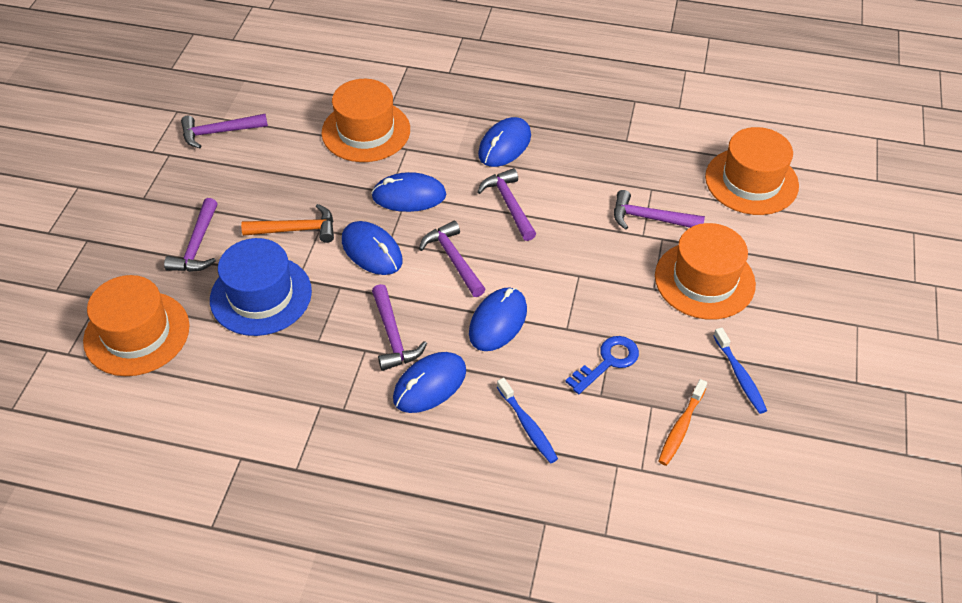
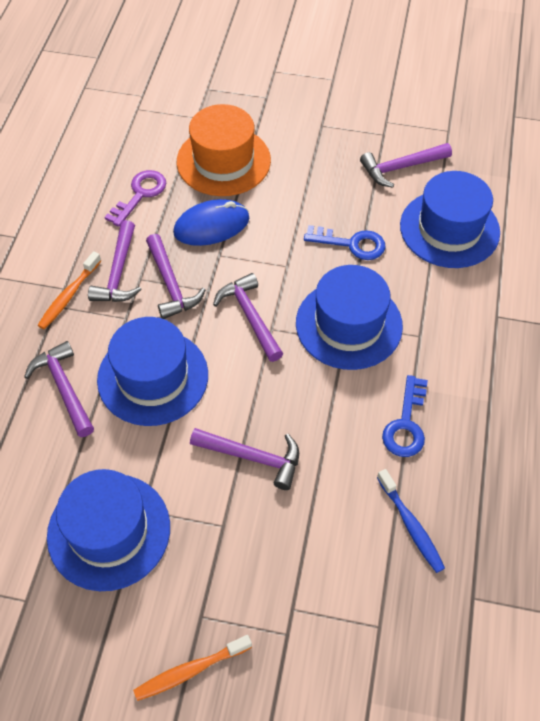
blue hat: 1 -> 4
blue key: 1 -> 2
blue mouse: 5 -> 1
blue toothbrush: 2 -> 1
orange hammer: 1 -> 0
orange hat: 4 -> 1
orange toothbrush: 1 -> 2
purple key: 0 -> 1

